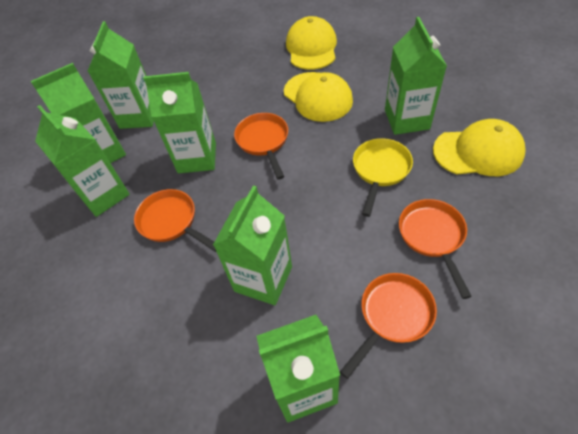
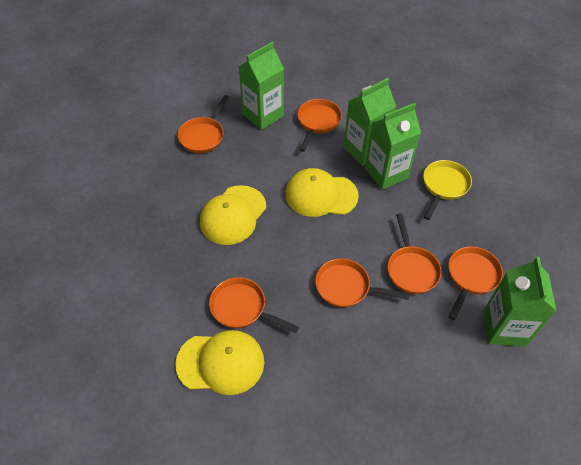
green carton: 7 -> 4
orange pan: 4 -> 6

